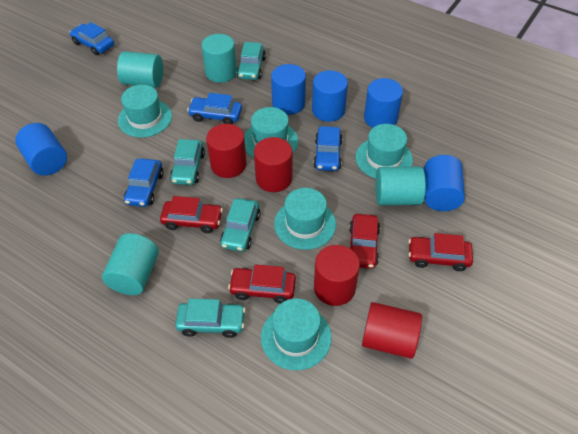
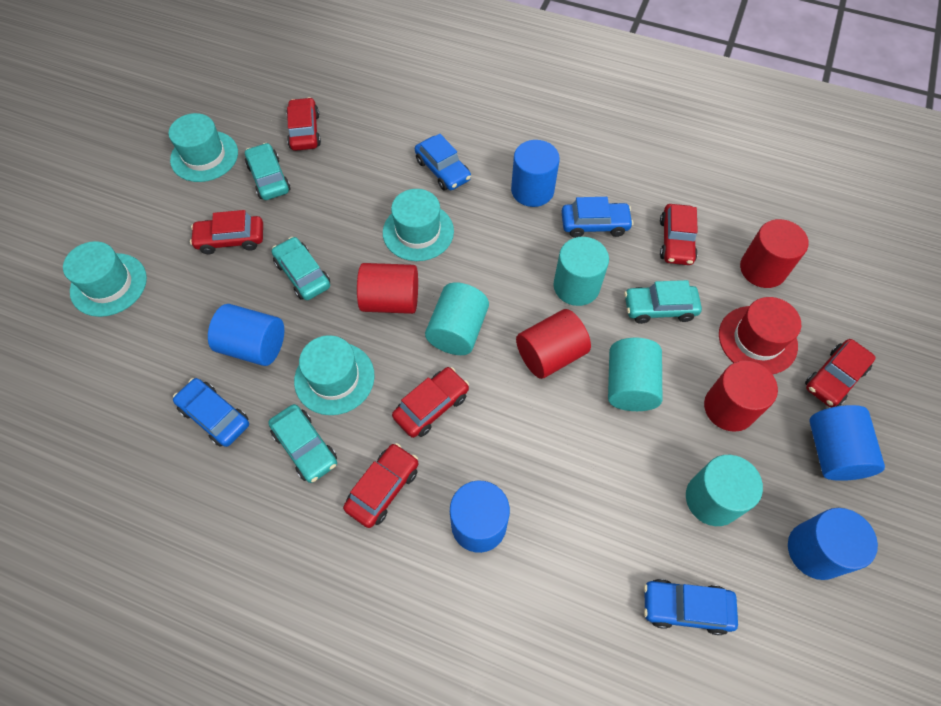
red car: 4 -> 6
red hat: 0 -> 1
turquoise hat: 5 -> 4

